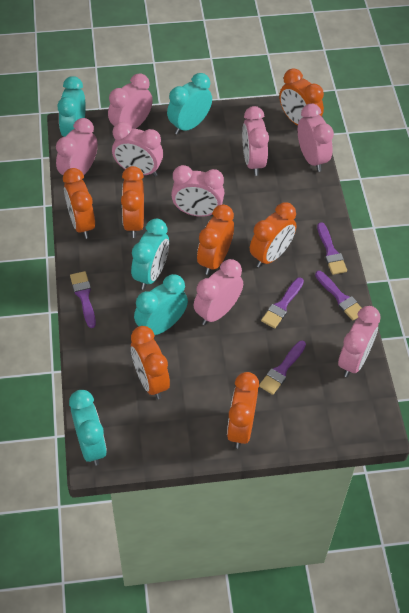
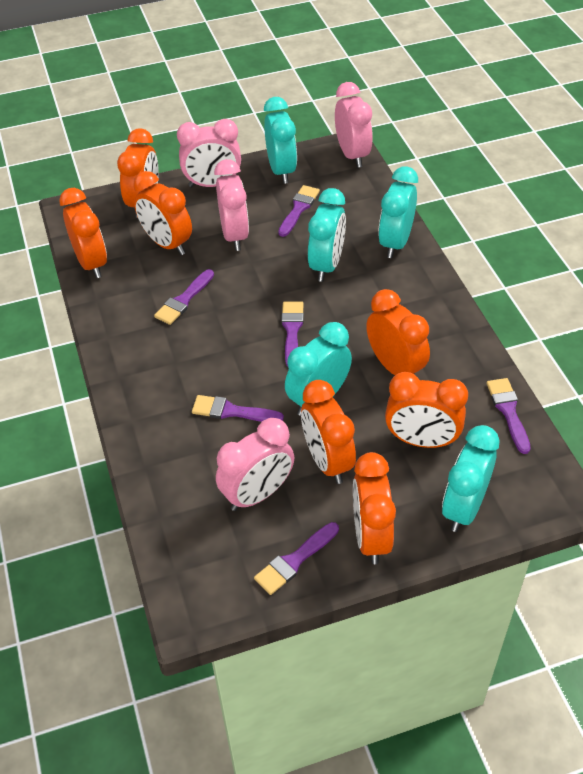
pink clock: 8 -> 4
purple brush: 5 -> 6

